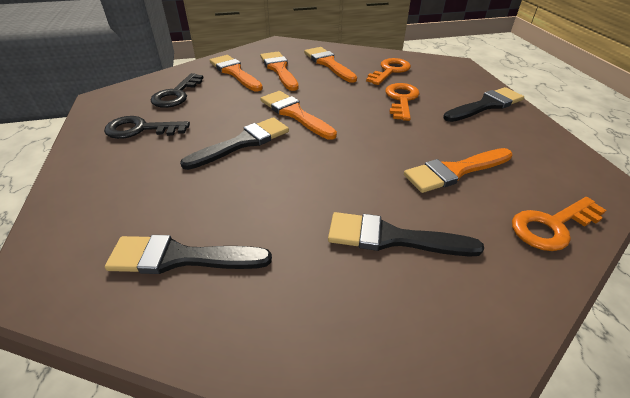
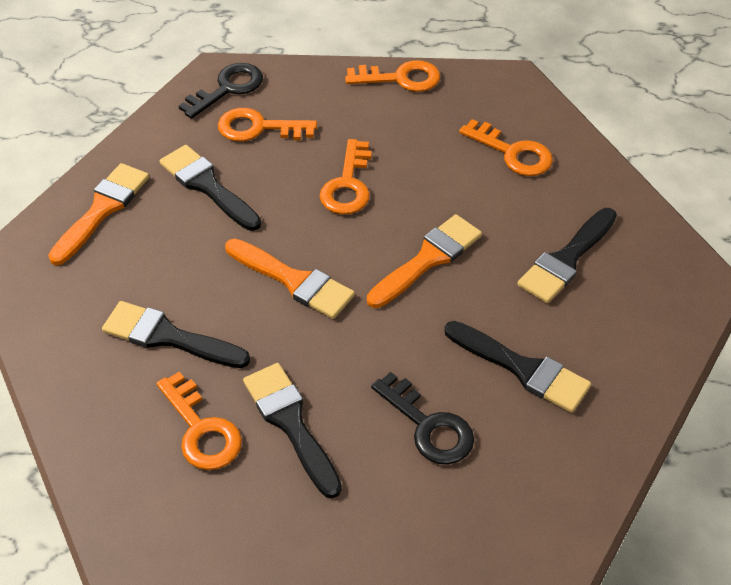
black brush: 4 -> 5
orange brush: 5 -> 3
orange key: 3 -> 5

